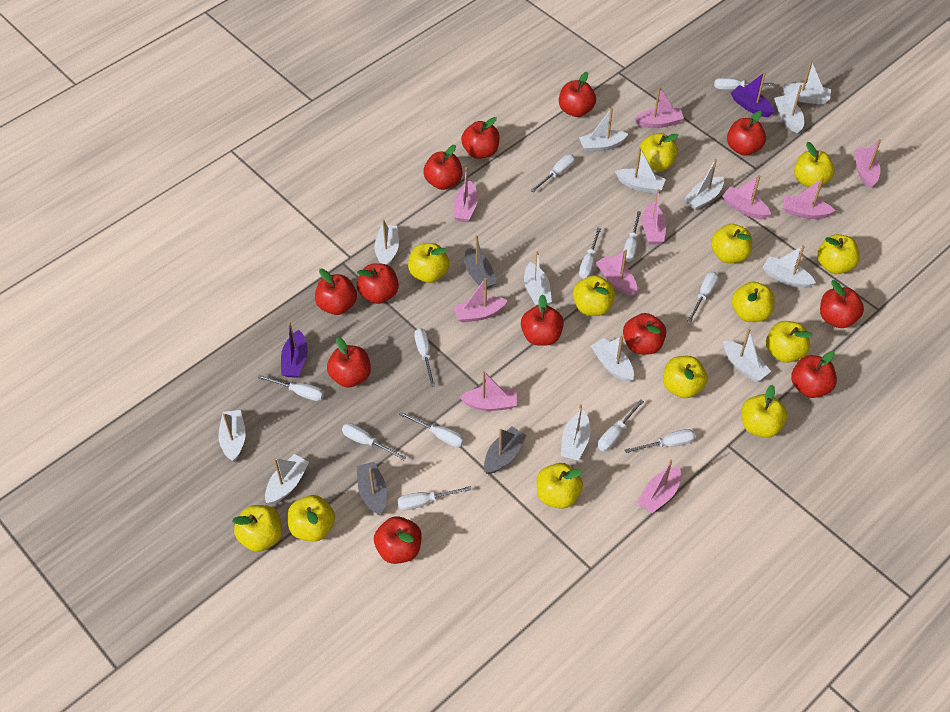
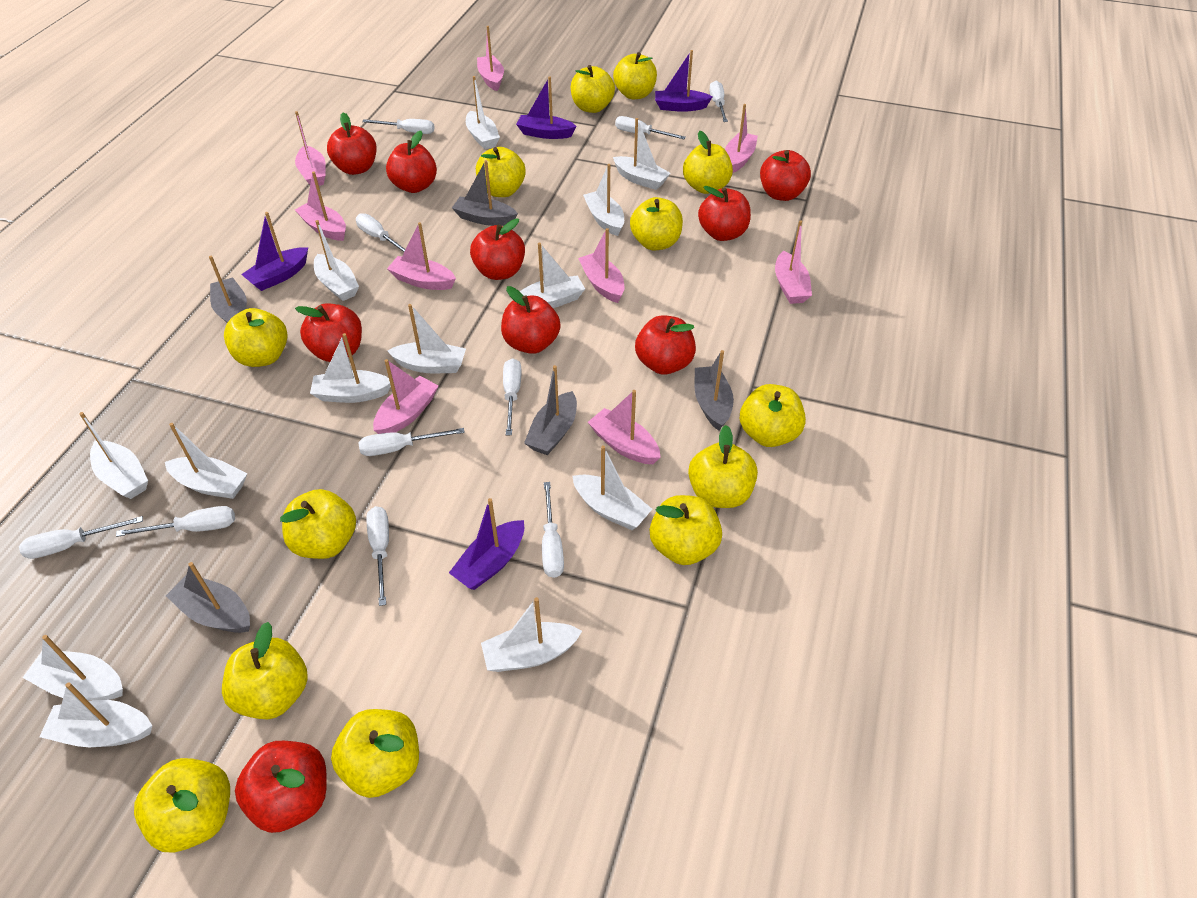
grey boat: 3 -> 5
pink boat: 10 -> 9
purple boat: 2 -> 4
red apple: 12 -> 9
white screwdriver: 12 -> 10

